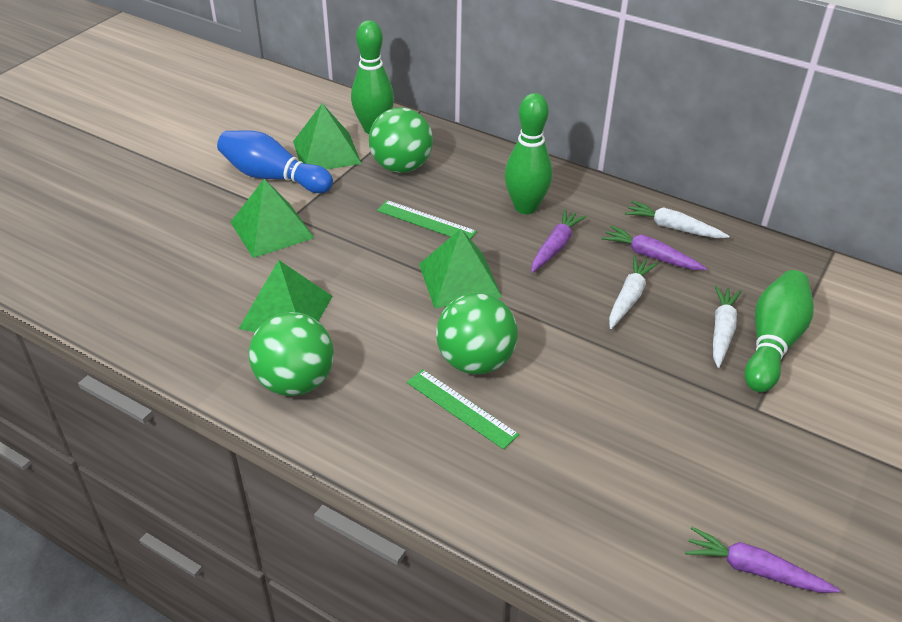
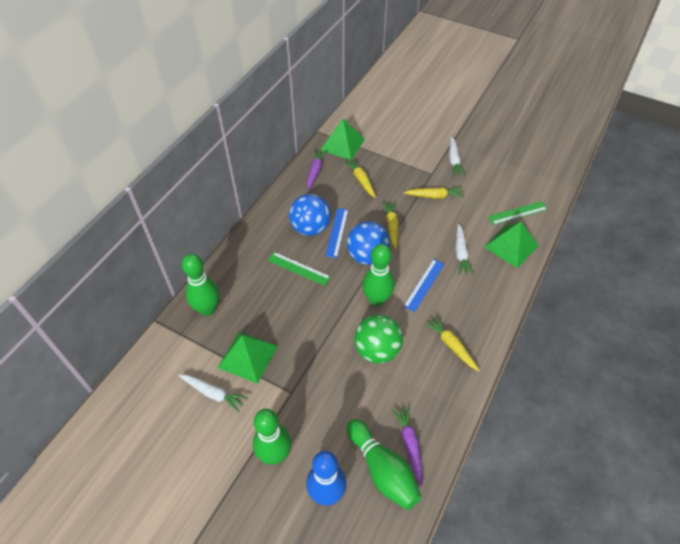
blue ball: 0 -> 2
blue ruler: 0 -> 2
green ball: 3 -> 1
green bowling pin: 3 -> 4
green pyramid: 4 -> 3
purple carrot: 3 -> 2
yellow carrot: 0 -> 4

